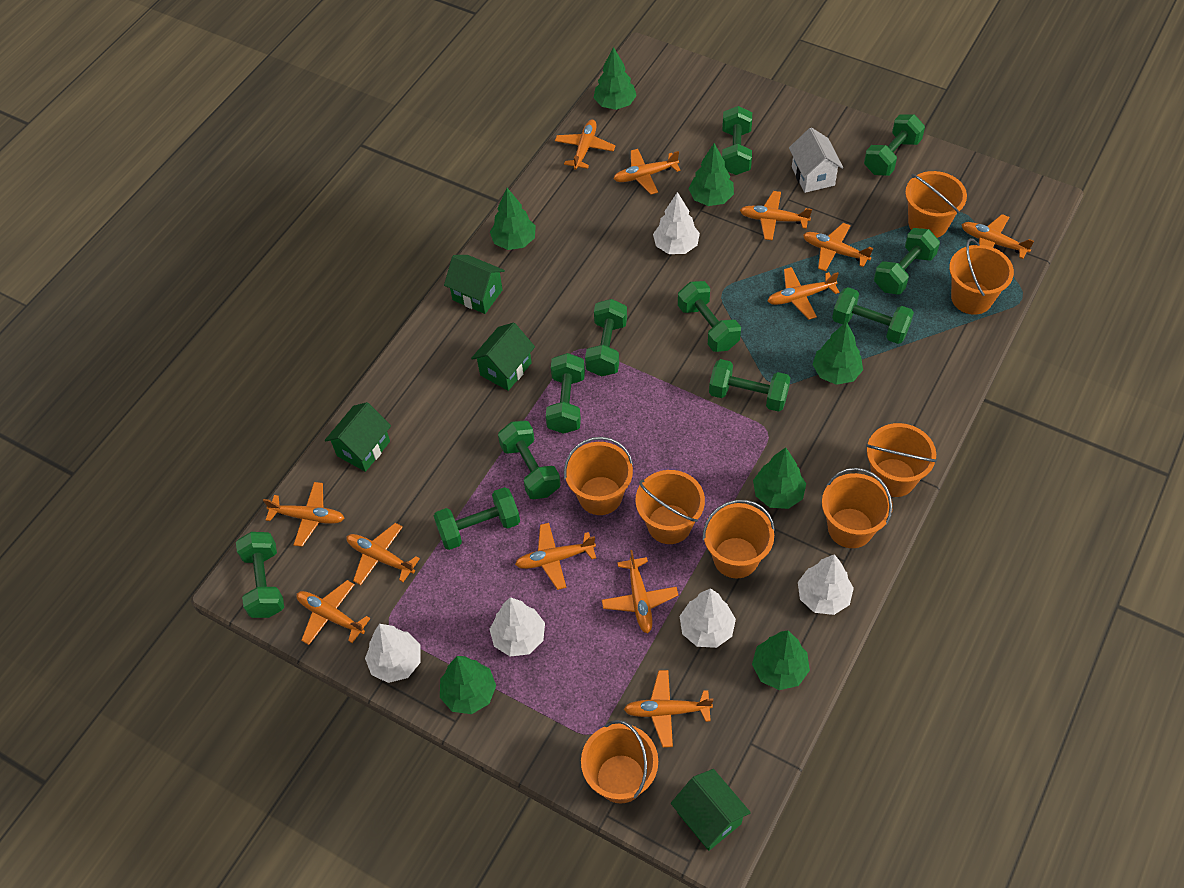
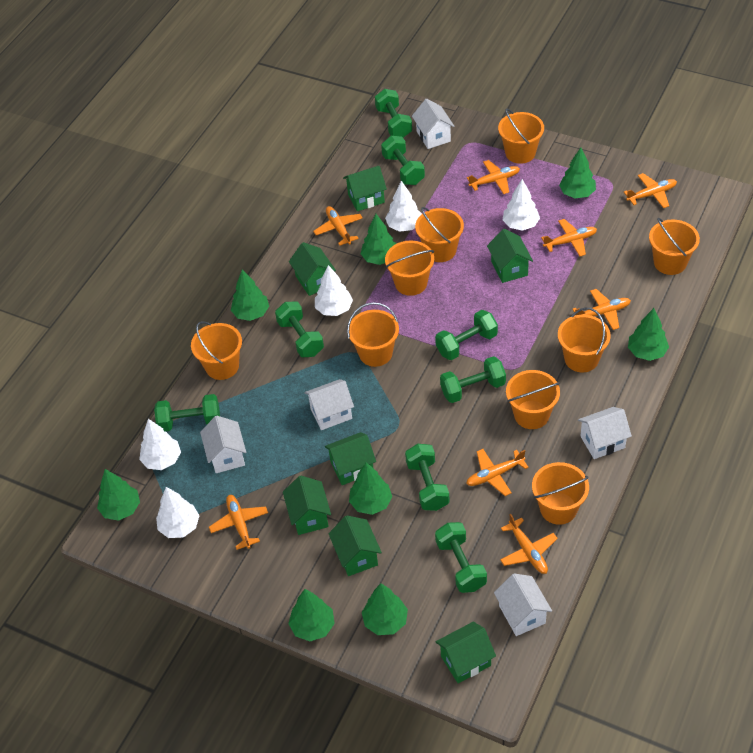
green dumbbell: 11 -> 8
green house: 4 -> 7
green tree: 7 -> 8
orange bucket: 8 -> 9
orange plane: 12 -> 8
white house: 1 -> 5

